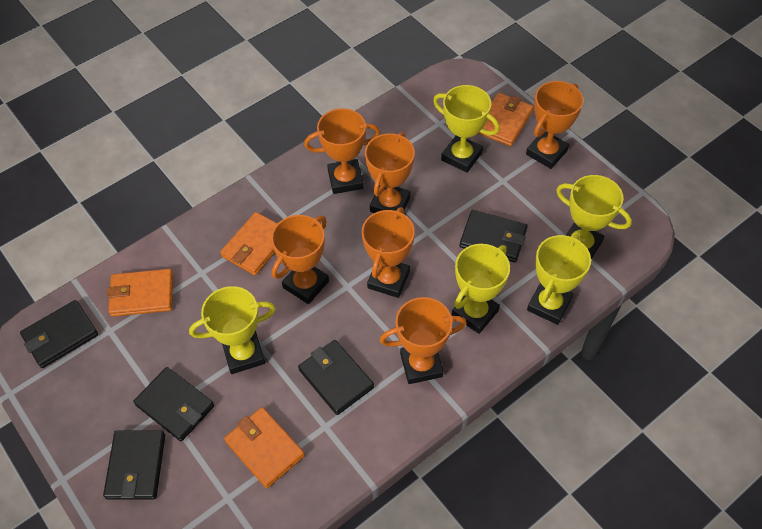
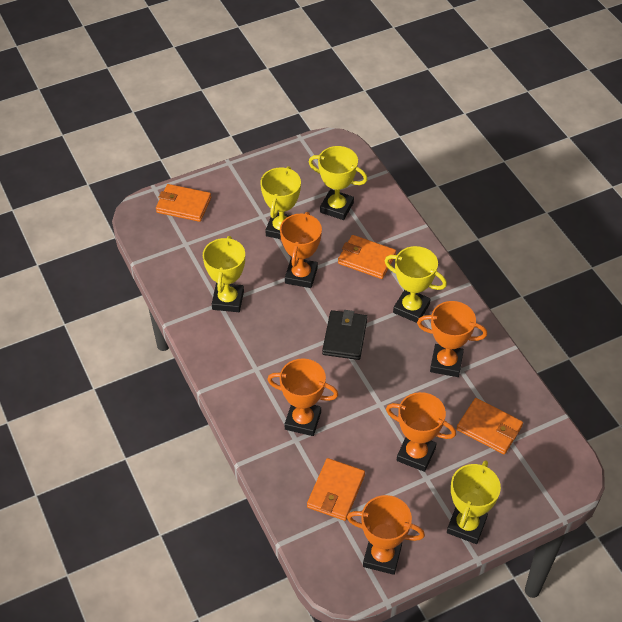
black wallet: 5 -> 1
orange trophy: 6 -> 5

